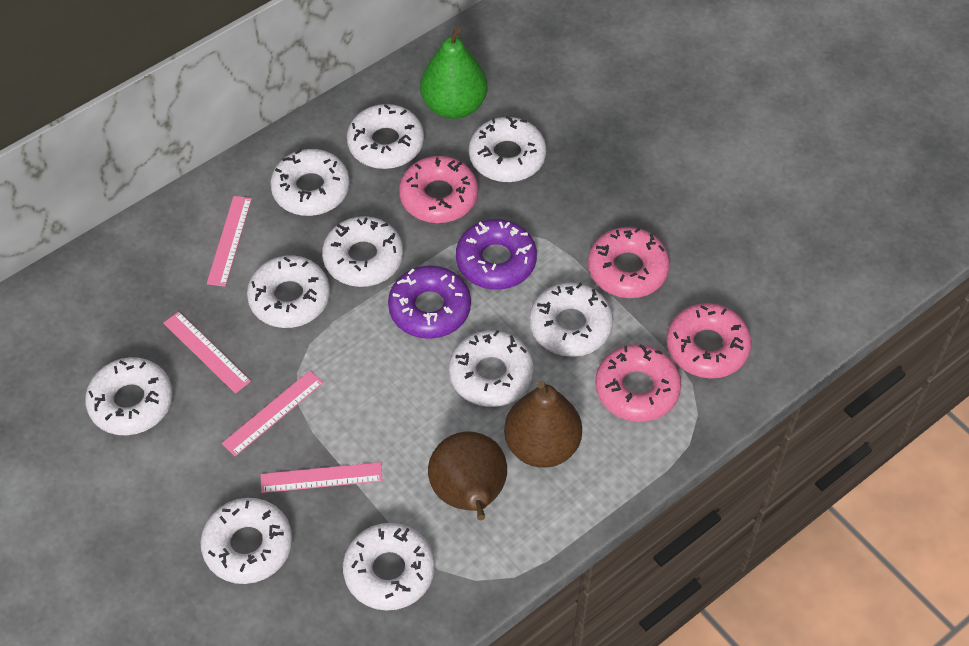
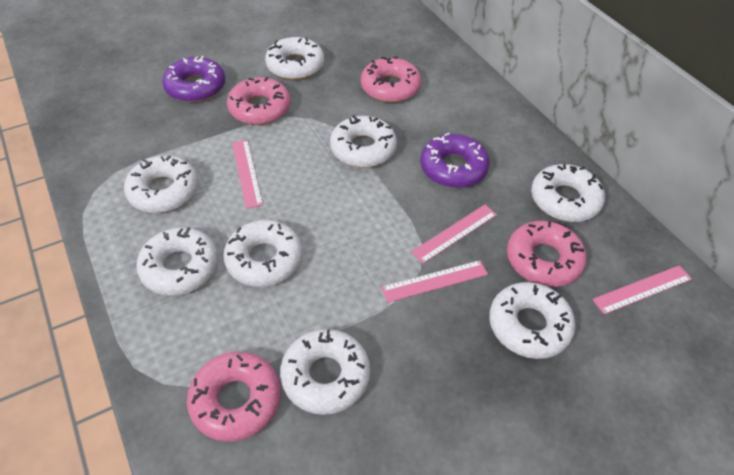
brown pear: 2 -> 0
green pear: 1 -> 0
white donut: 10 -> 8

